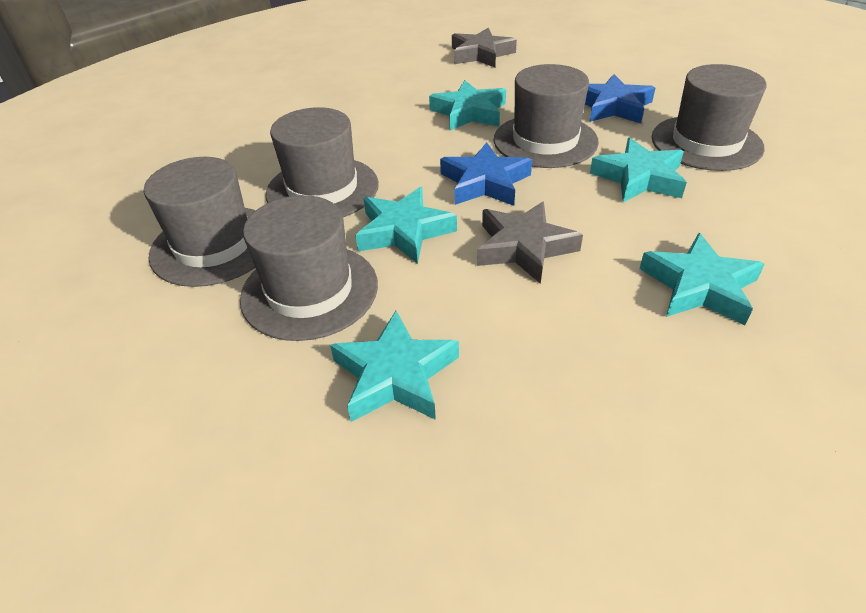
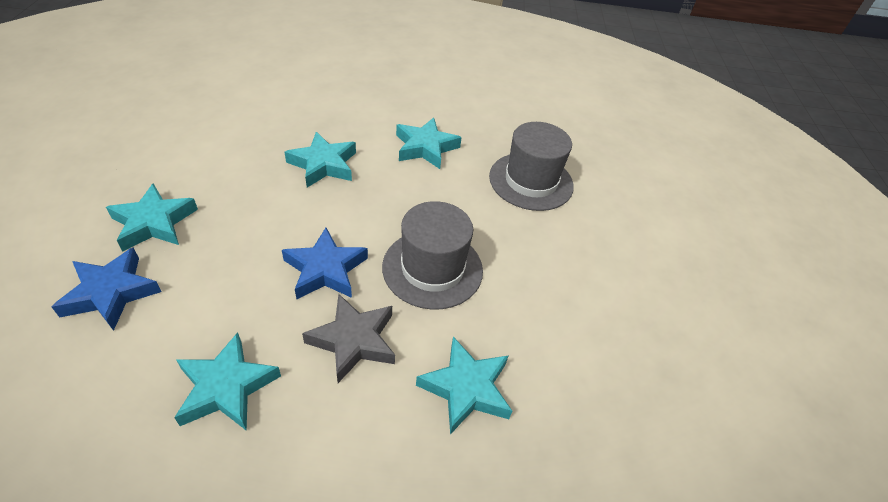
grey hat: 5 -> 2
grey star: 2 -> 1

